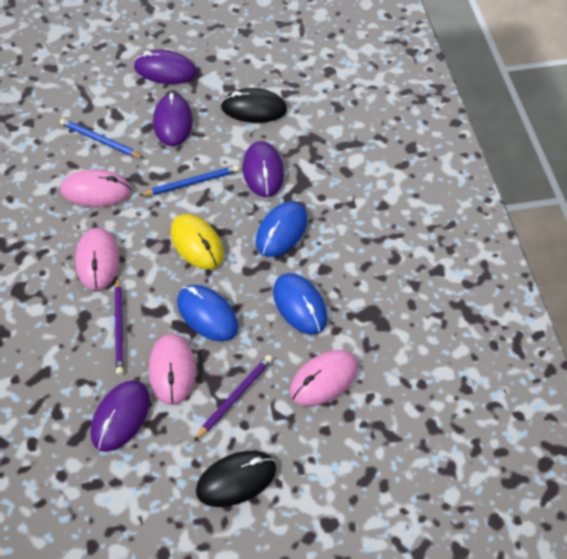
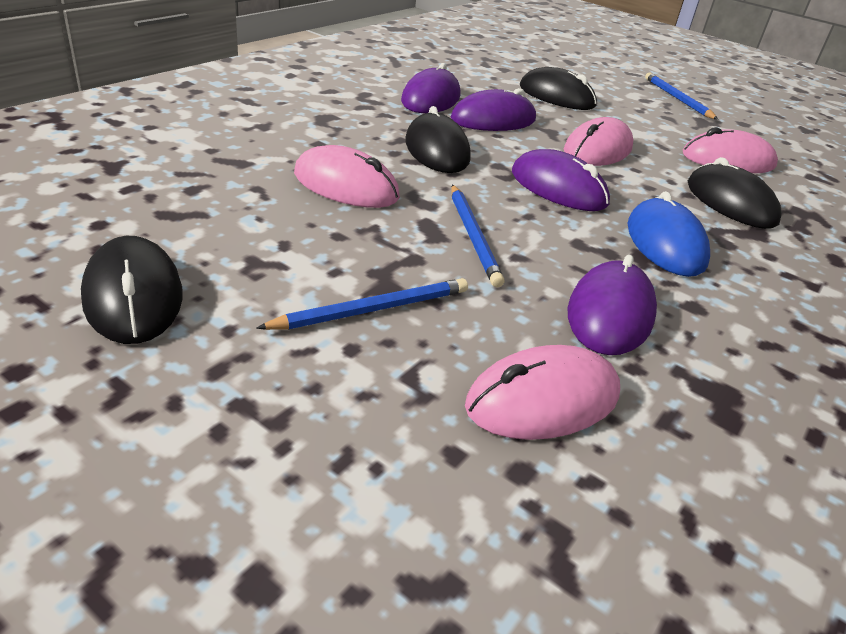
black mouse: 2 -> 4
blue mouse: 3 -> 1
blue pencil: 2 -> 3
purple pencil: 2 -> 0
yellow mouse: 1 -> 0

